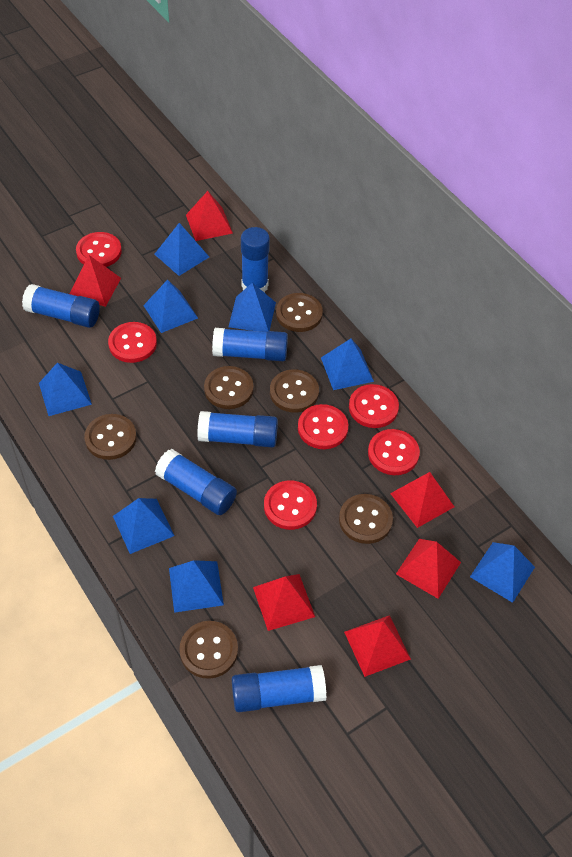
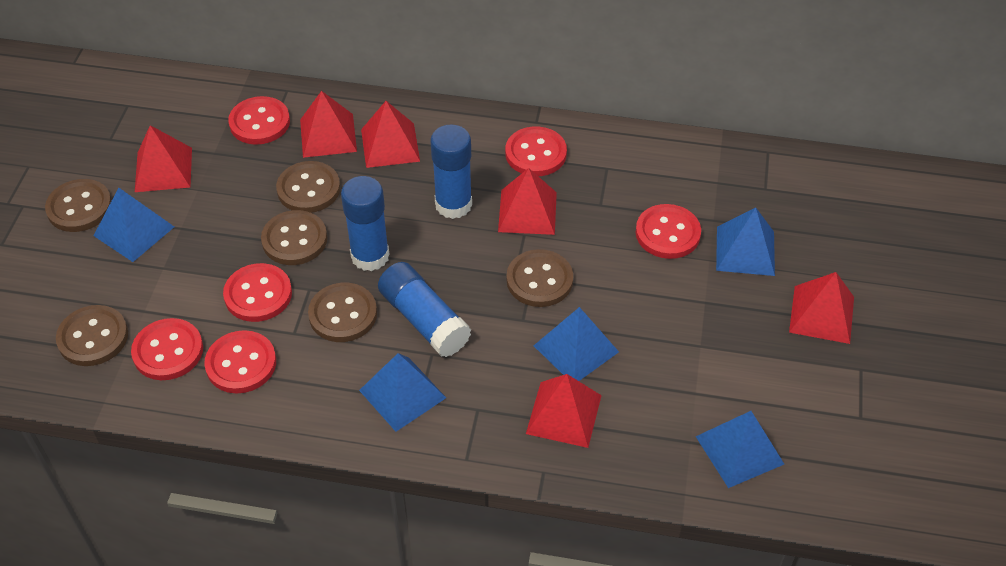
blue glue stick: 6 -> 3
blue pyramid: 8 -> 5

